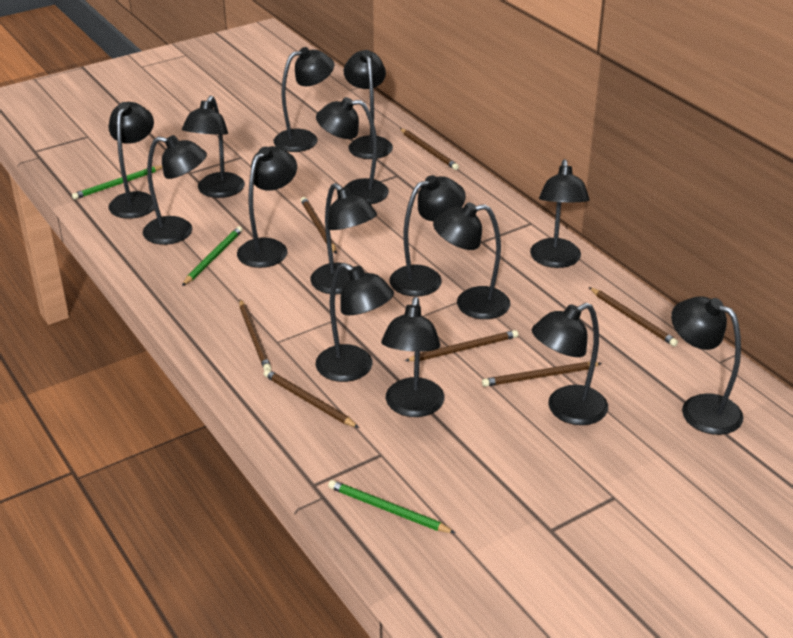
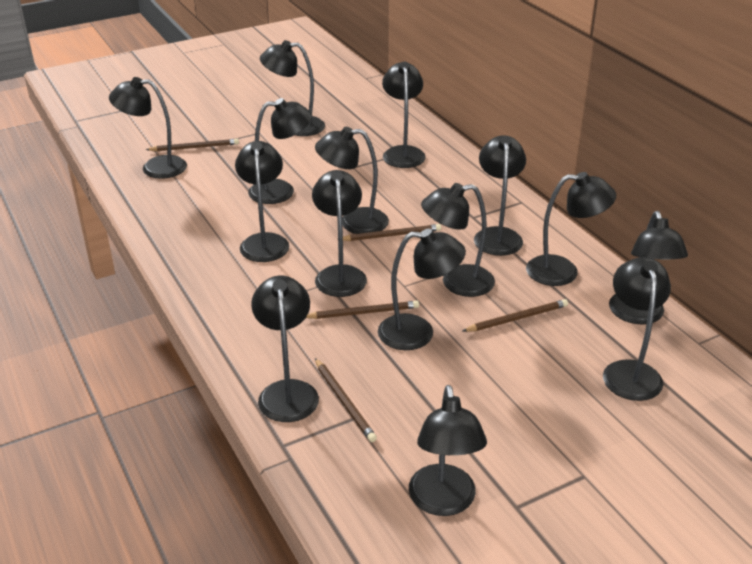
brown pencil: 7 -> 5
green pencil: 3 -> 0

